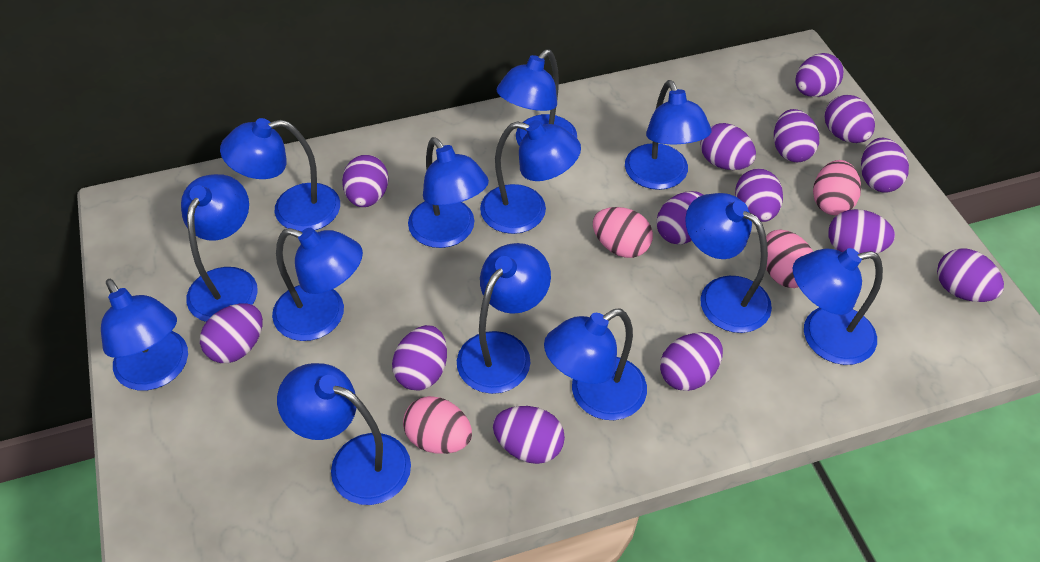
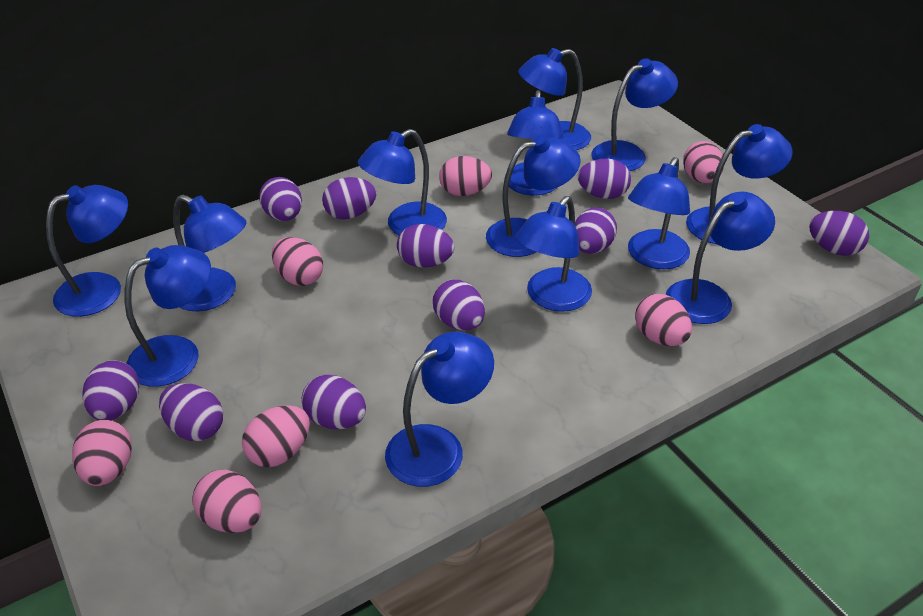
pink egg: 4 -> 7
purple egg: 14 -> 10

